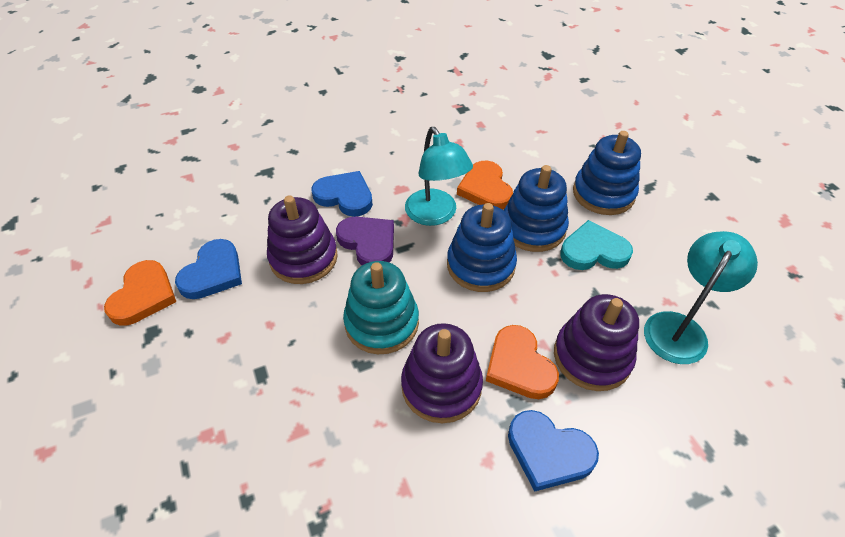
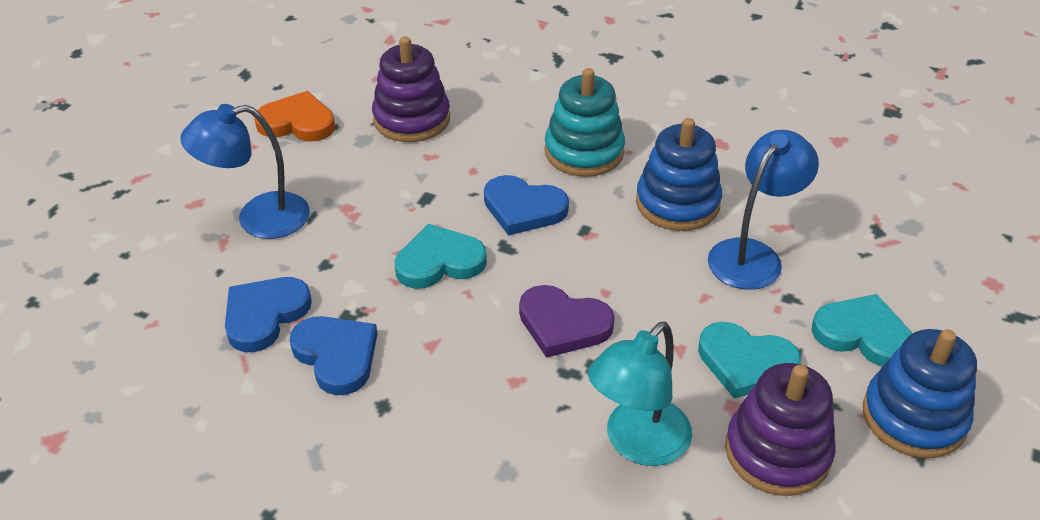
blue lamp: 0 -> 2
blue stacking toy: 3 -> 2
orange heart: 3 -> 1
purple stacking toy: 3 -> 2
turquoise heart: 1 -> 3
turquoise lamp: 2 -> 1

